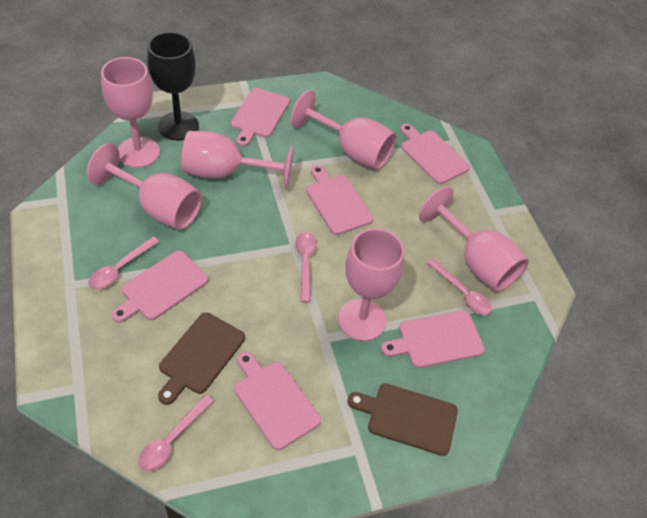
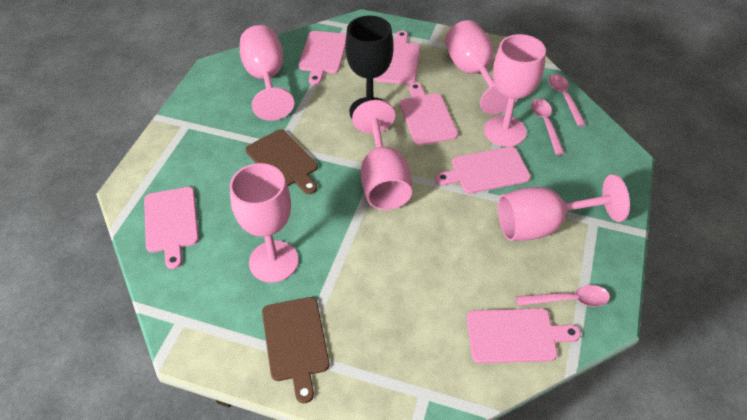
pink spoon: 4 -> 3

